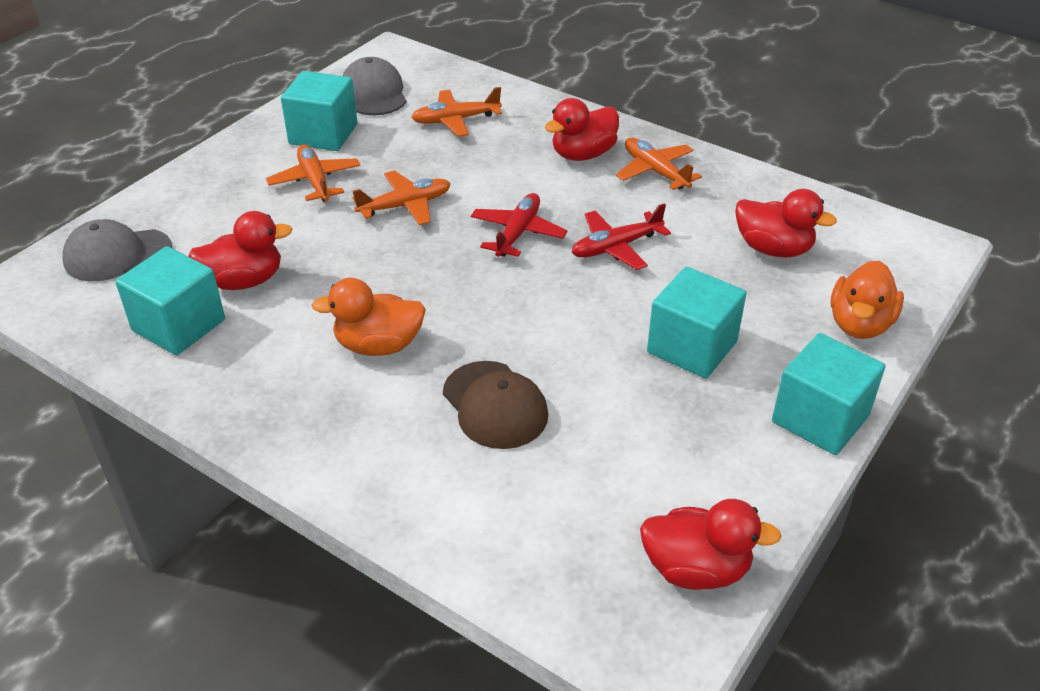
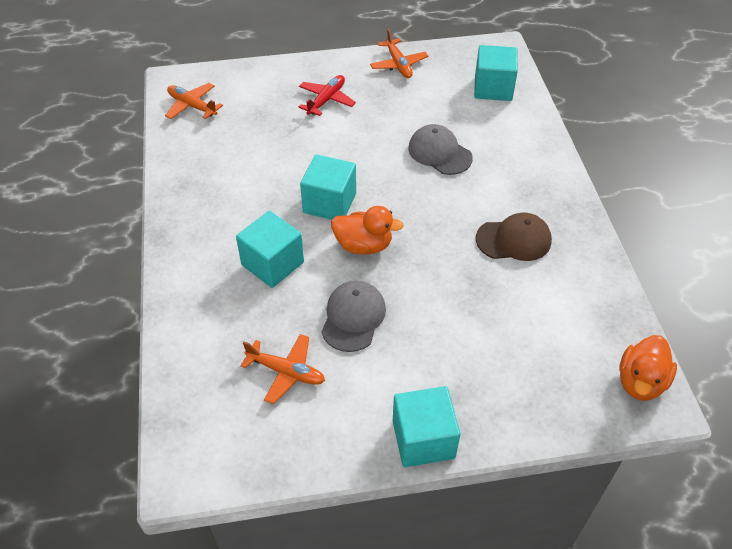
orange plane: 4 -> 3
red duck: 4 -> 0
red plane: 2 -> 1

